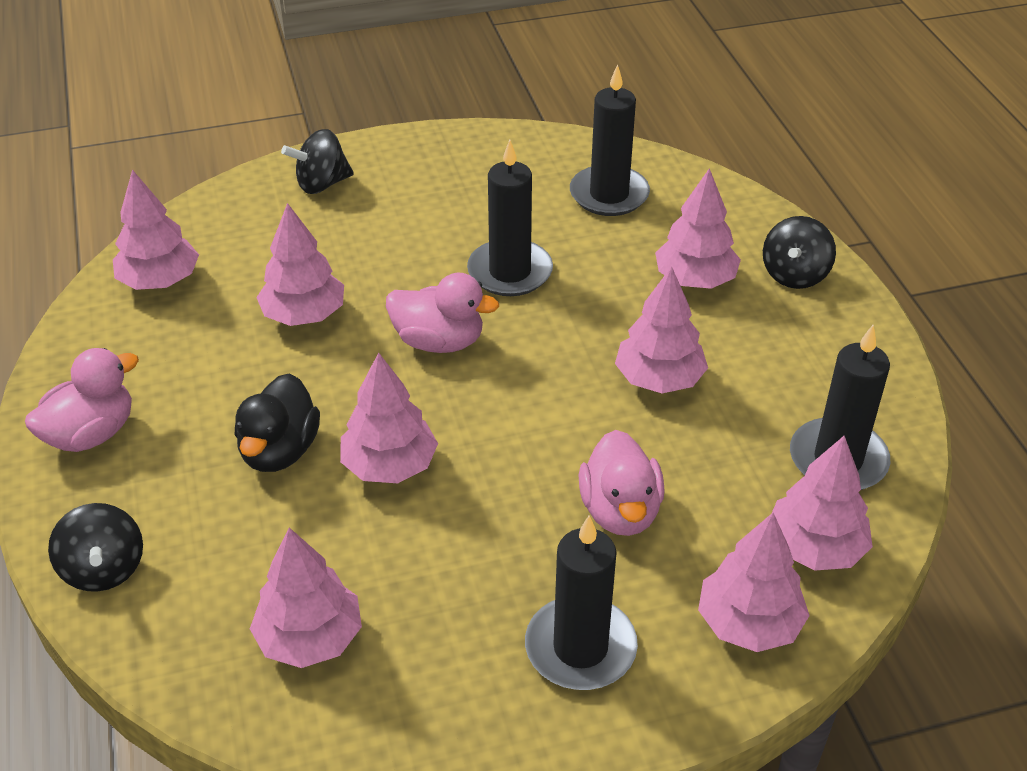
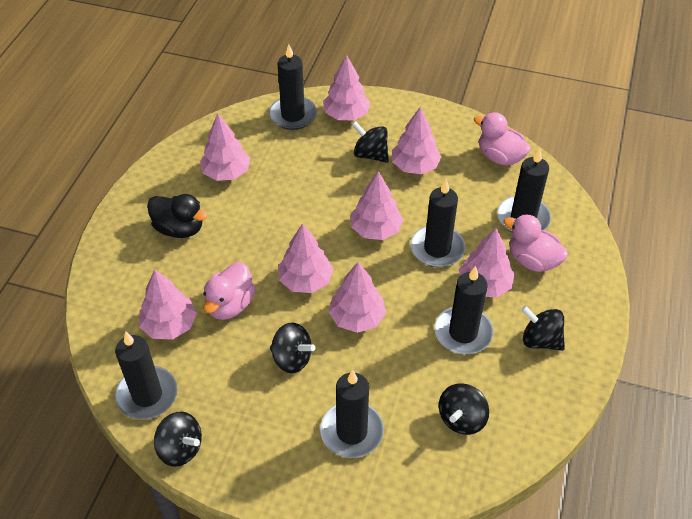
black candle: 4 -> 6
black spinning top: 3 -> 5

